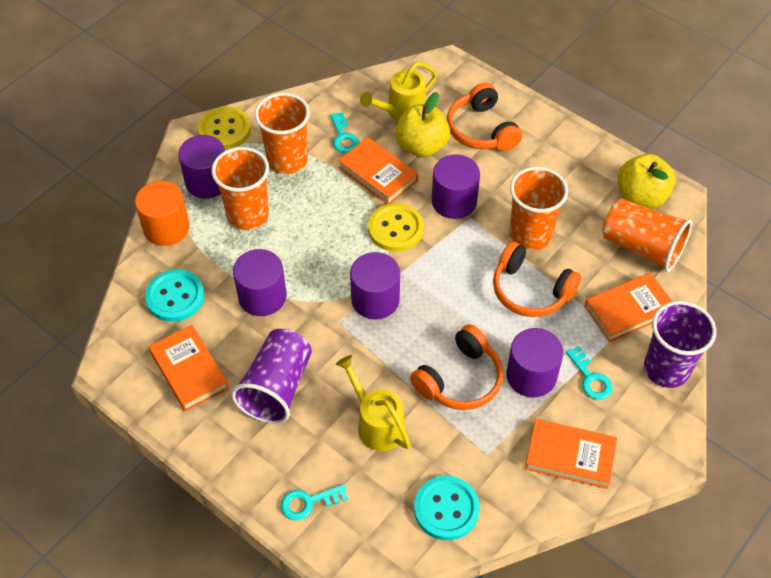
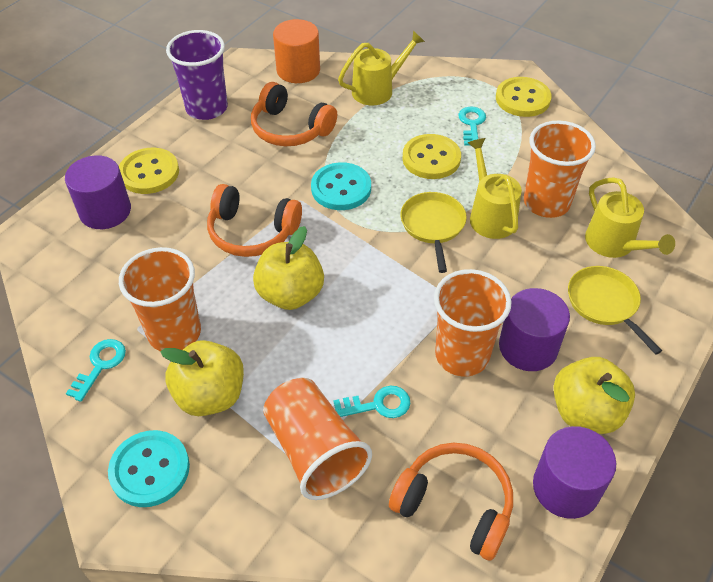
orange book: 4 -> 0
purple cup: 2 -> 1
purple cylinder: 5 -> 3
yellow apple: 2 -> 3
yellow button: 2 -> 3
yellow pan: 0 -> 2
yellow watering can: 2 -> 3

